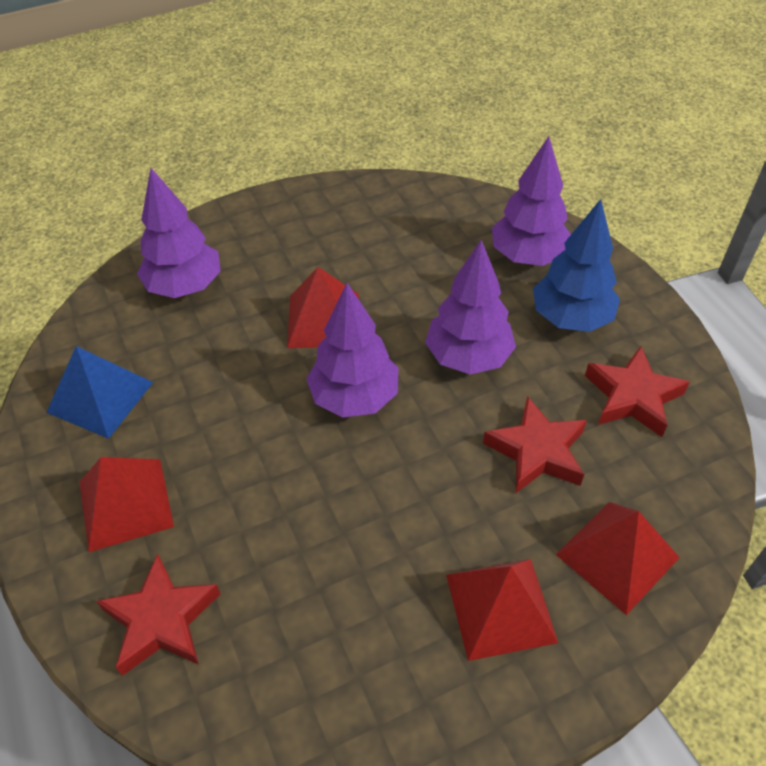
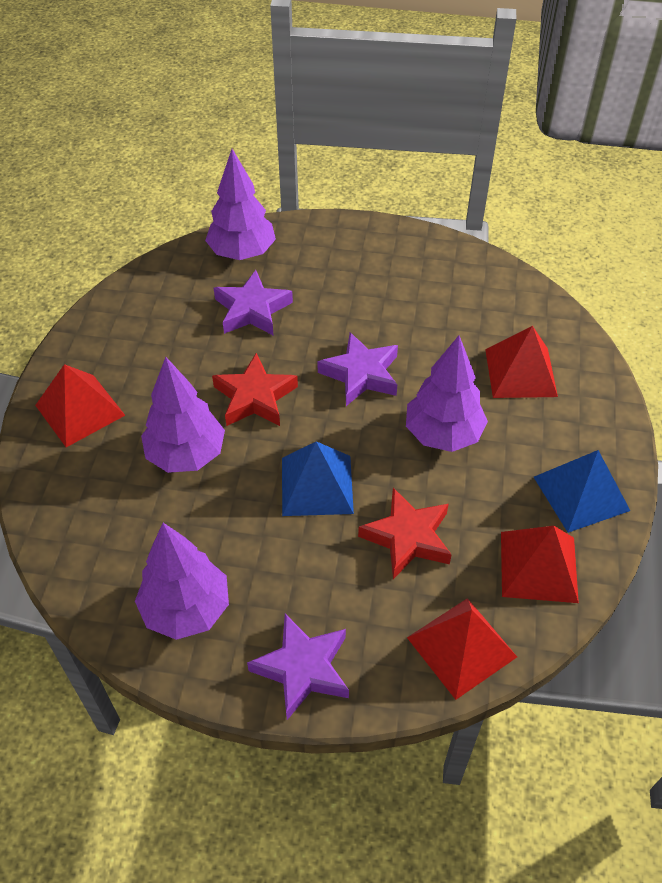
blue pyramid: 1 -> 2
blue tree: 1 -> 0
purple star: 0 -> 3
red star: 3 -> 2

